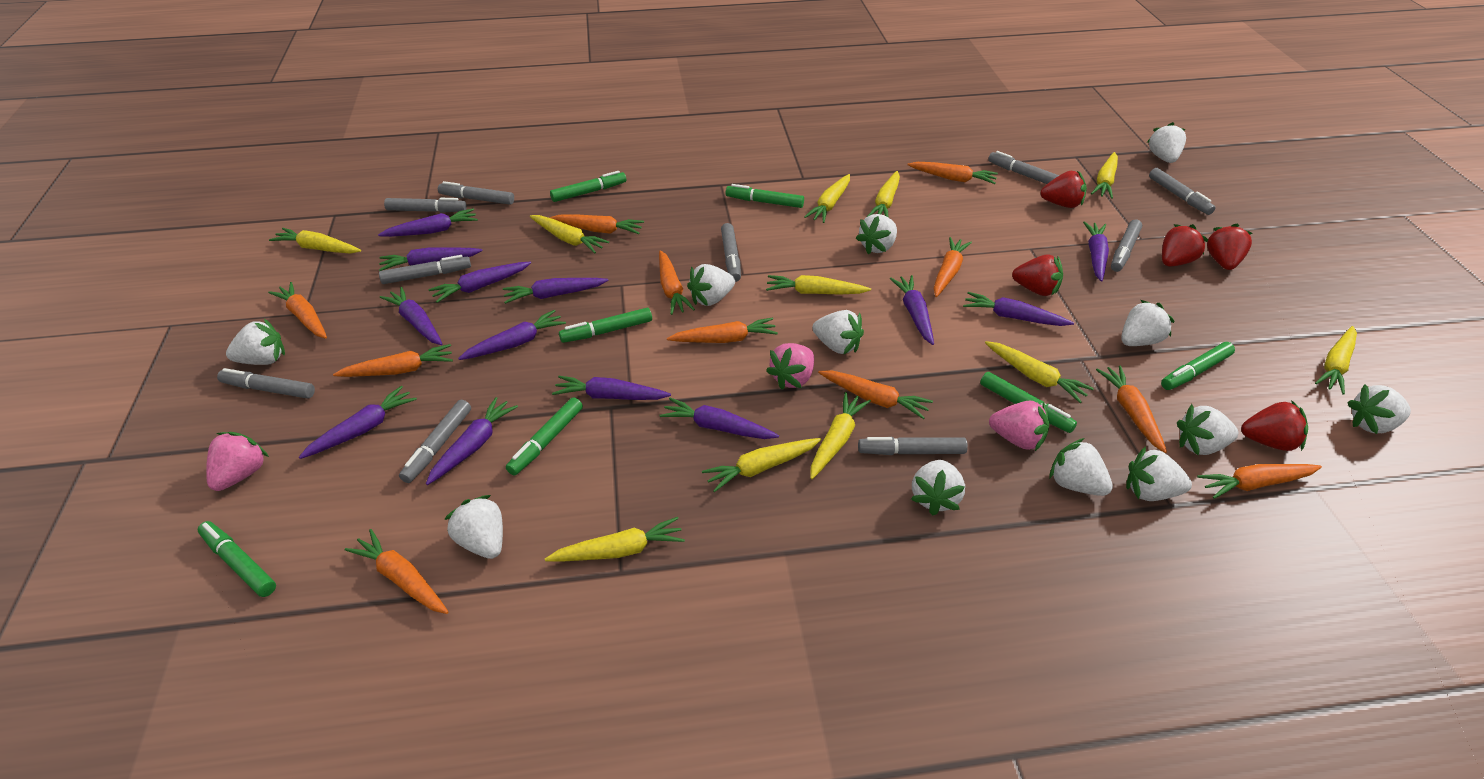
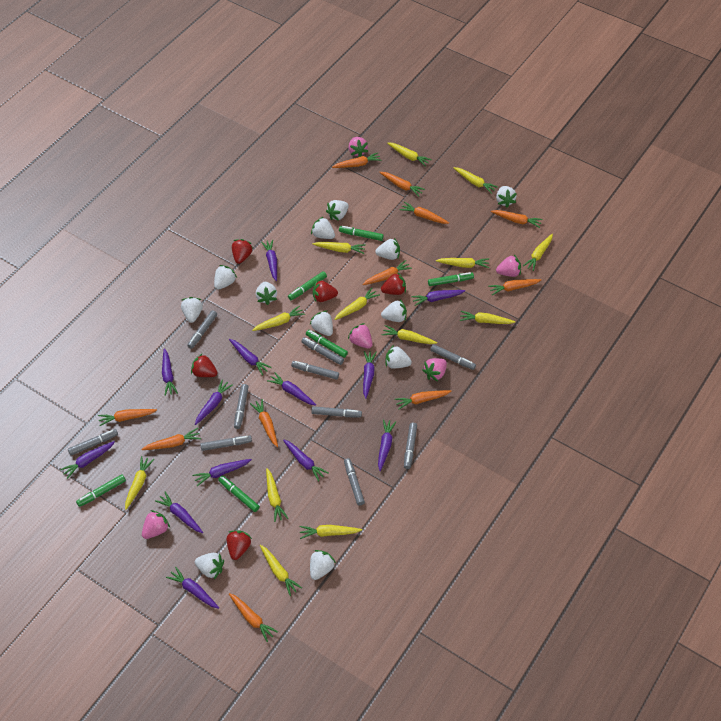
green marker: 7 -> 6
pink strawberry: 3 -> 5
yellow carrot: 11 -> 13

